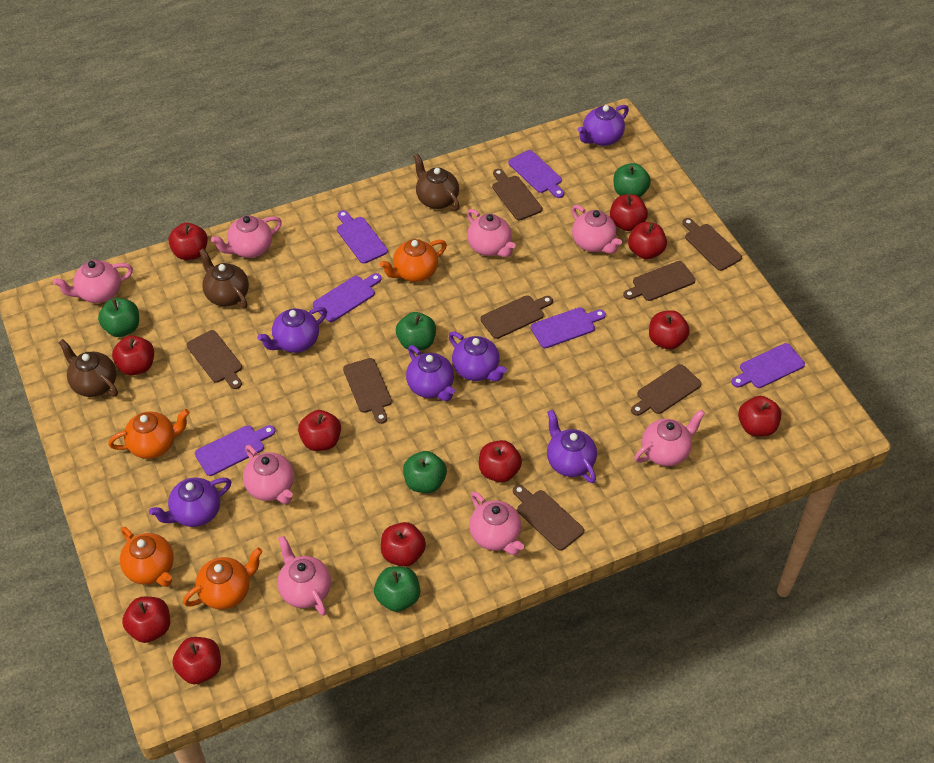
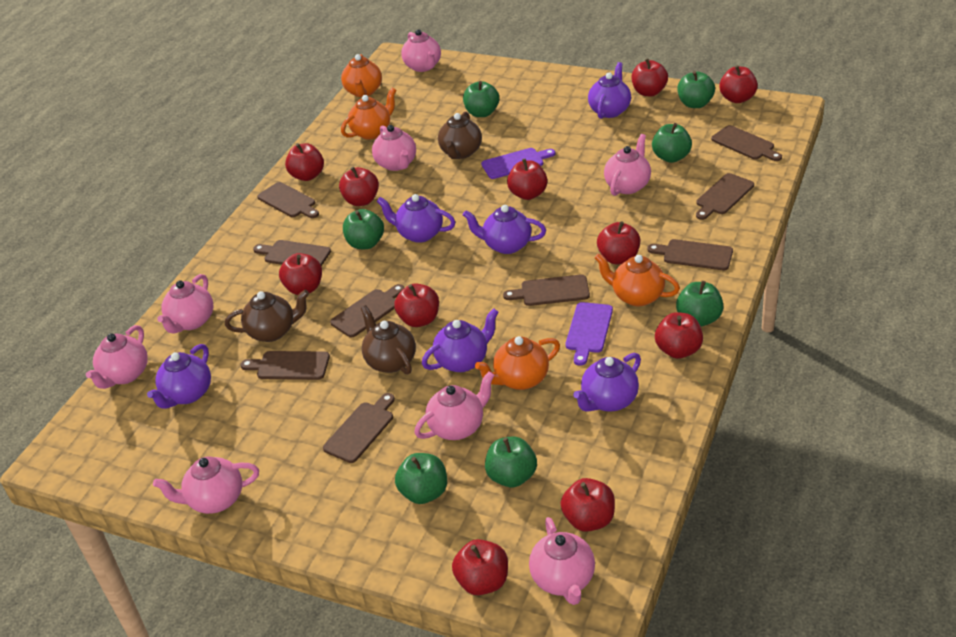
brown cutting board: 8 -> 9
green apple: 5 -> 7
purple cutting board: 6 -> 2

